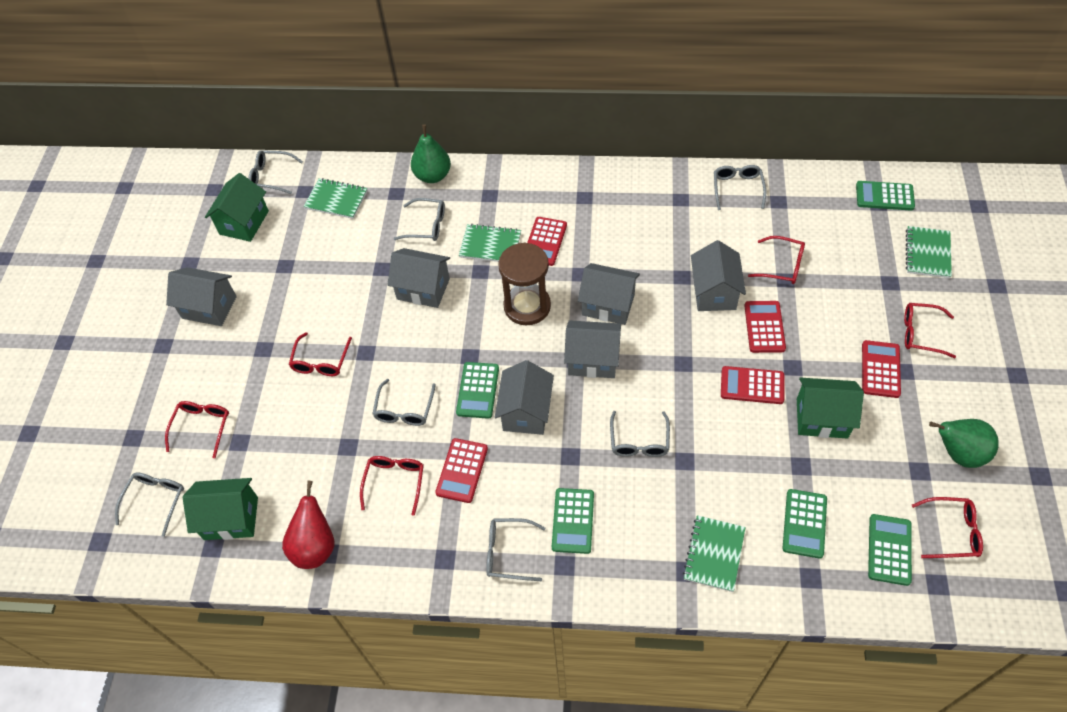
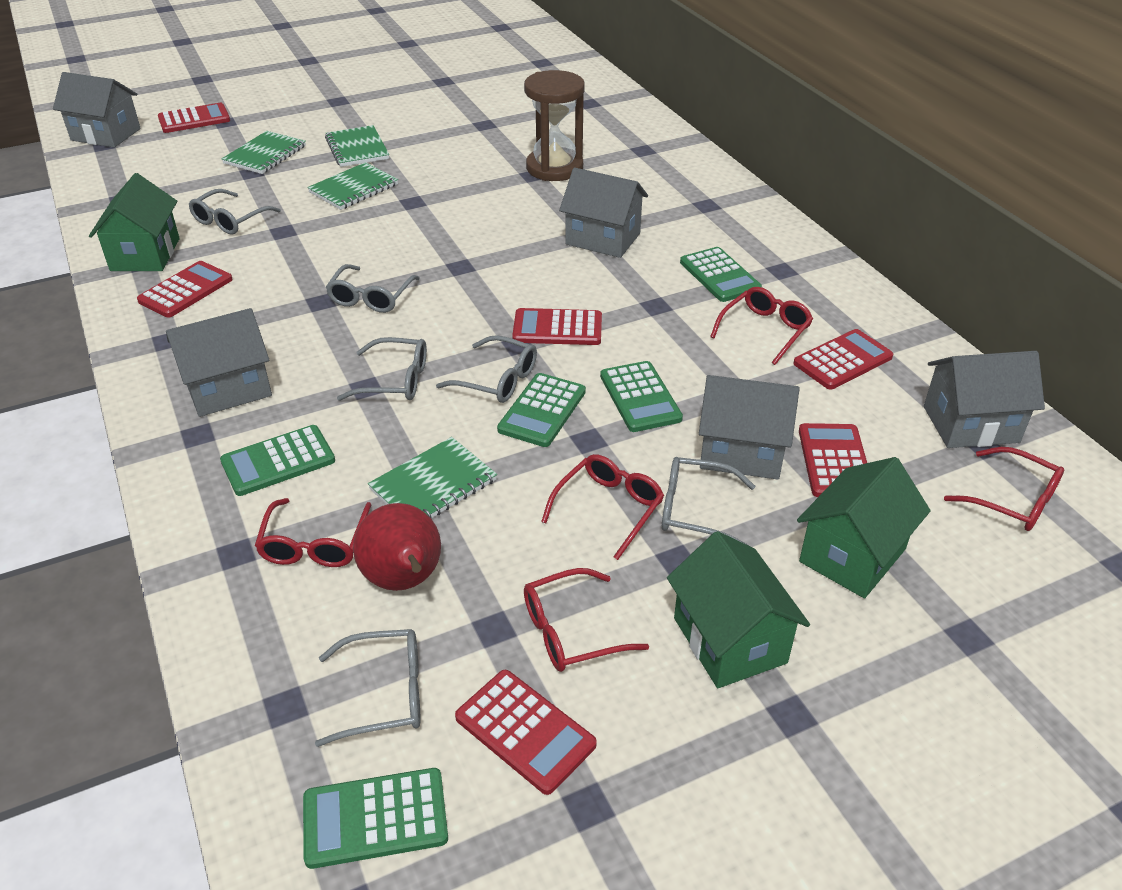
green pear: 2 -> 0
grey glasses: 7 -> 6
grey house: 6 -> 5
red calculator: 5 -> 6
red glasses: 6 -> 5

